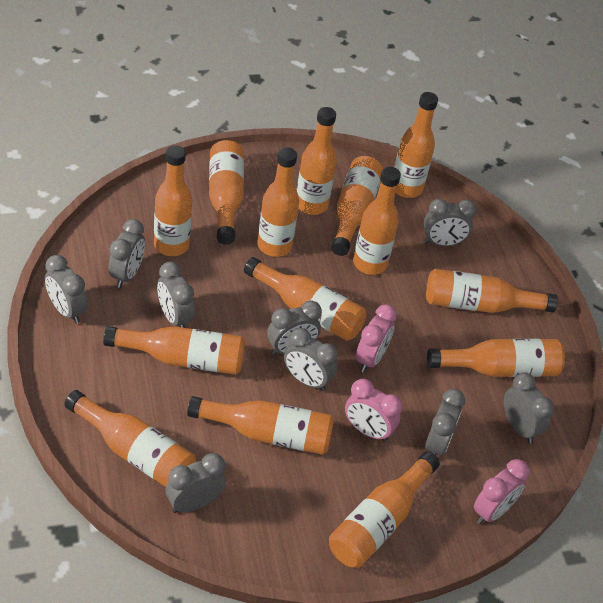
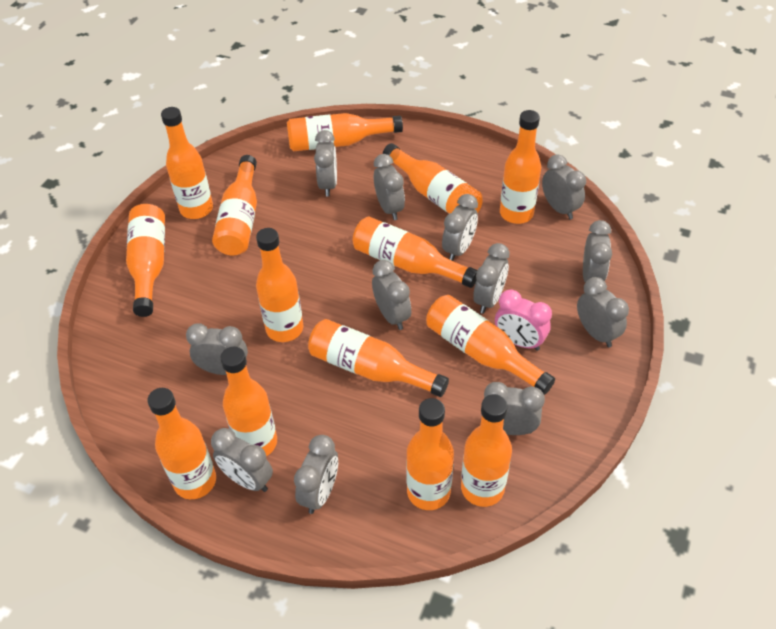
grey clock: 9 -> 12
pink clock: 3 -> 1

